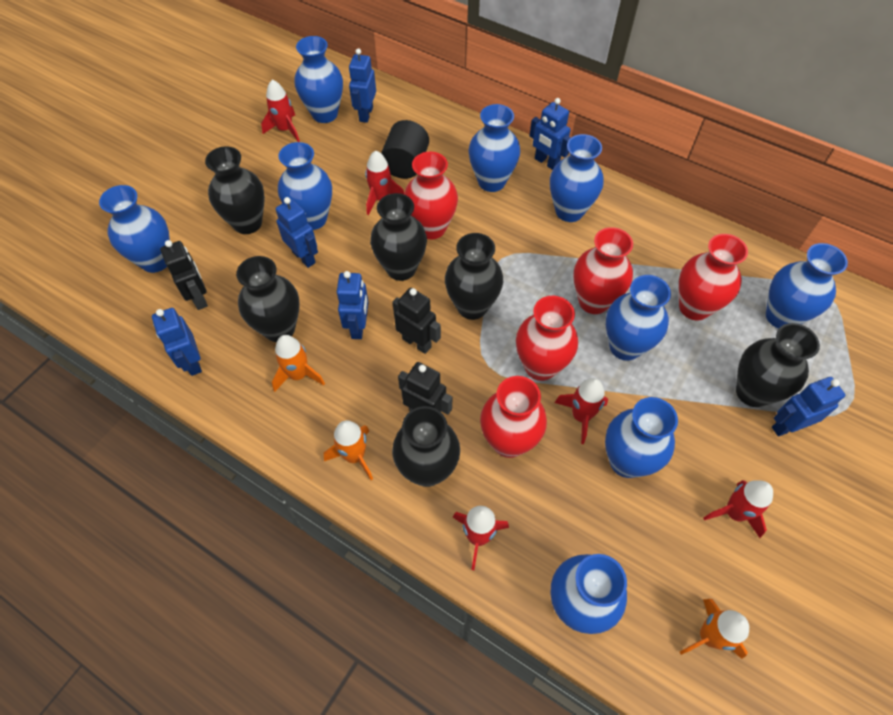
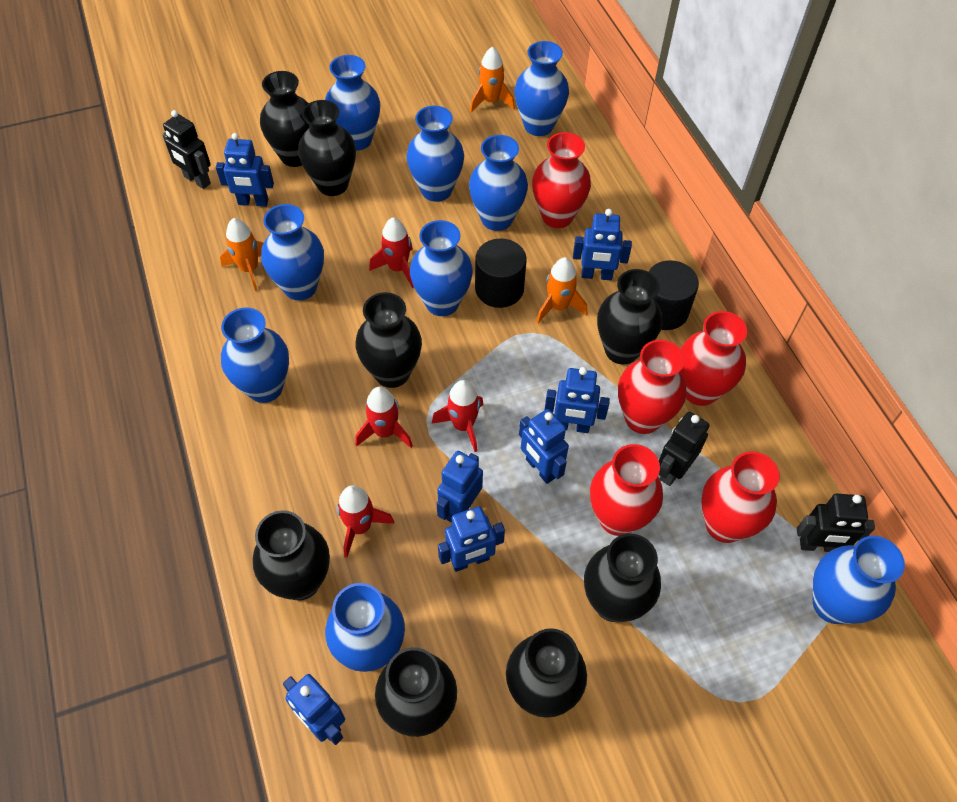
black cylinder: 1 -> 2
black vase: 6 -> 8
blue robot: 6 -> 7
red rocket: 5 -> 4

